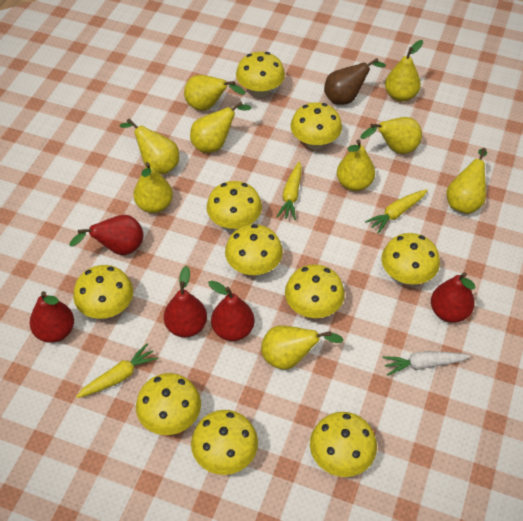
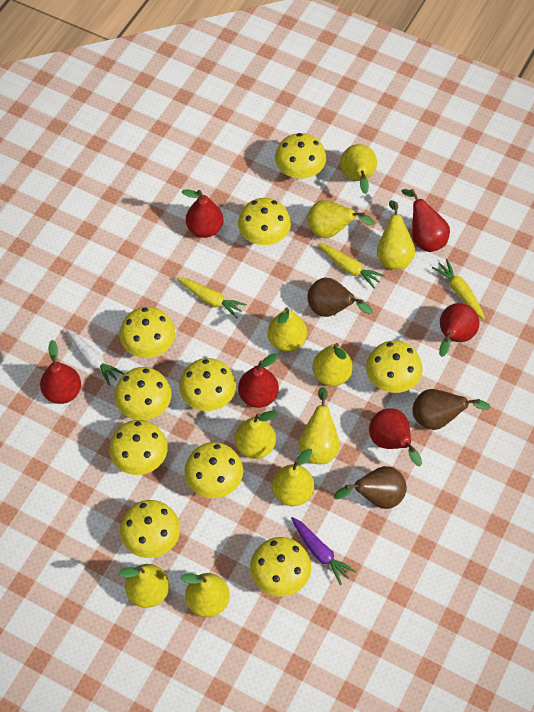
brown pear: 1 -> 3
purple carrot: 0 -> 1
red pear: 5 -> 6
yellow pear: 9 -> 10

